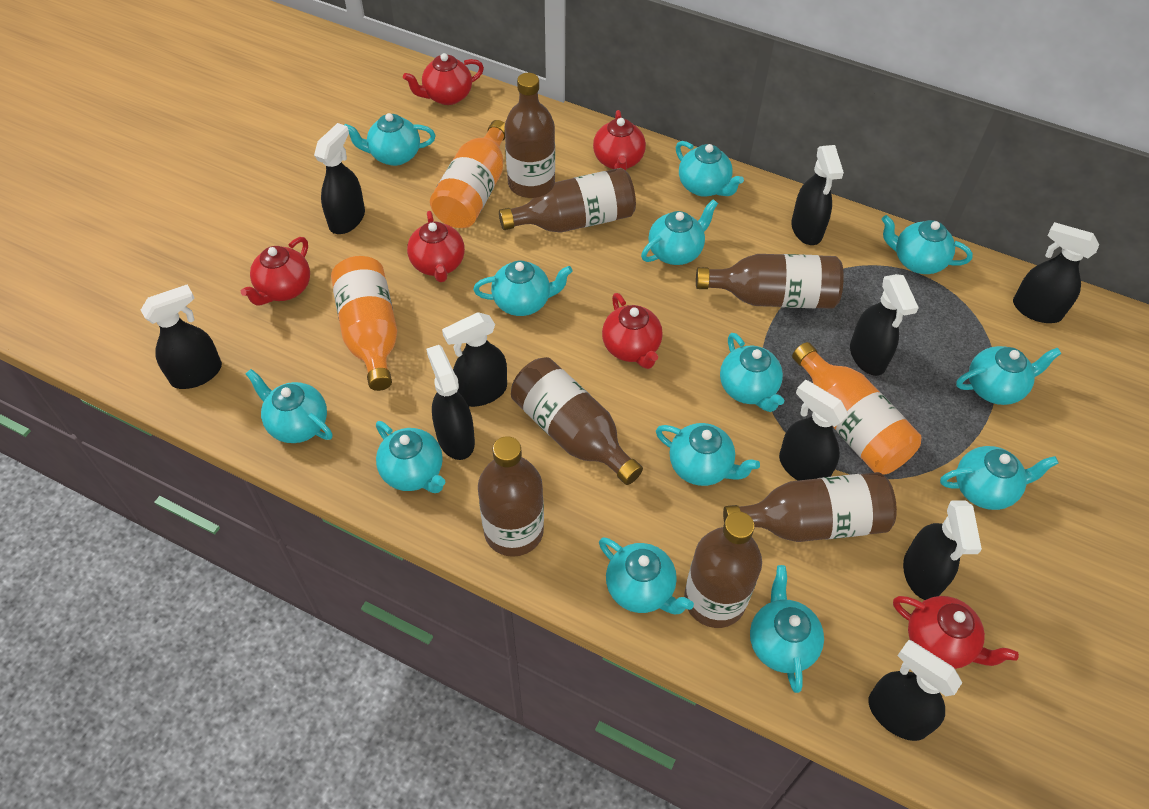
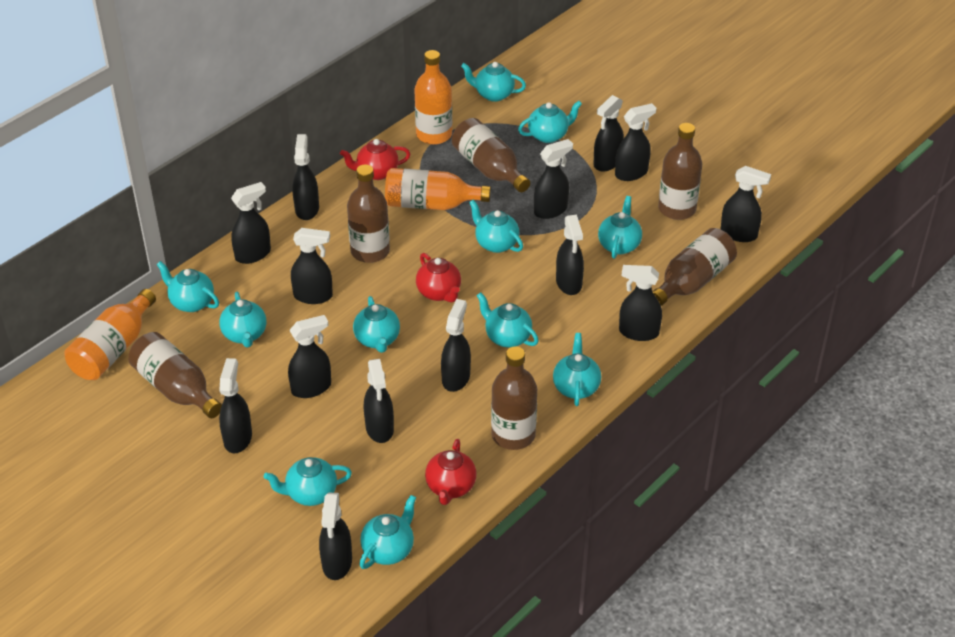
black spray bottle: 10 -> 14
brown bottle: 7 -> 6
red teapot: 6 -> 3
turquoise teapot: 13 -> 11

